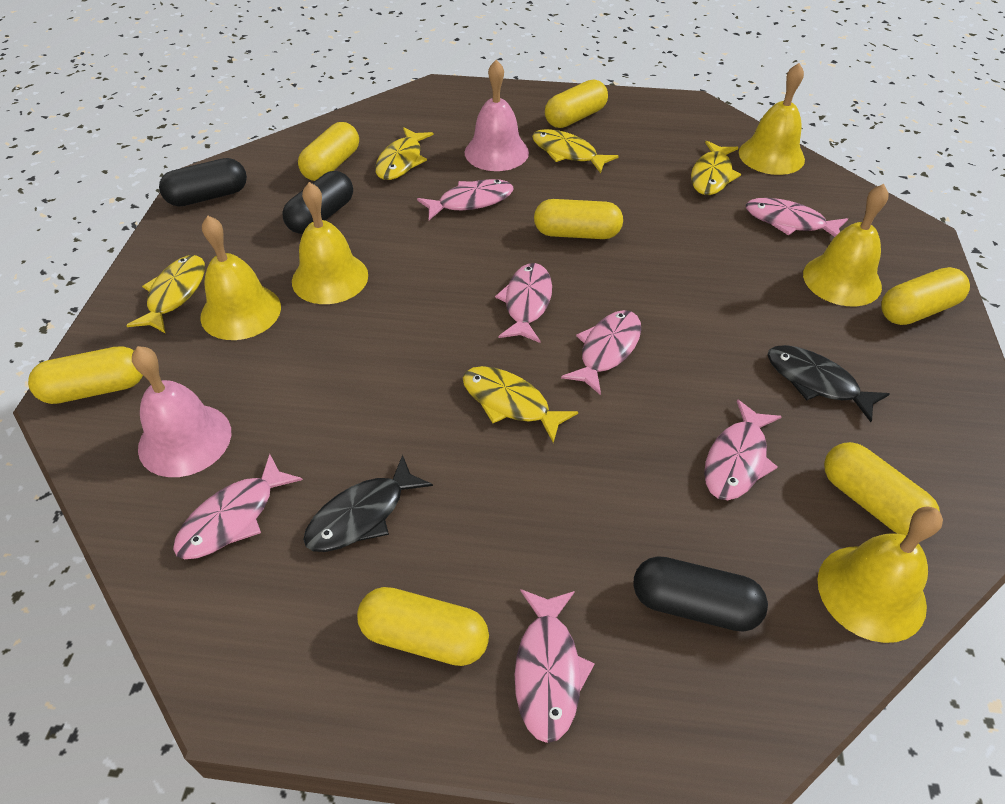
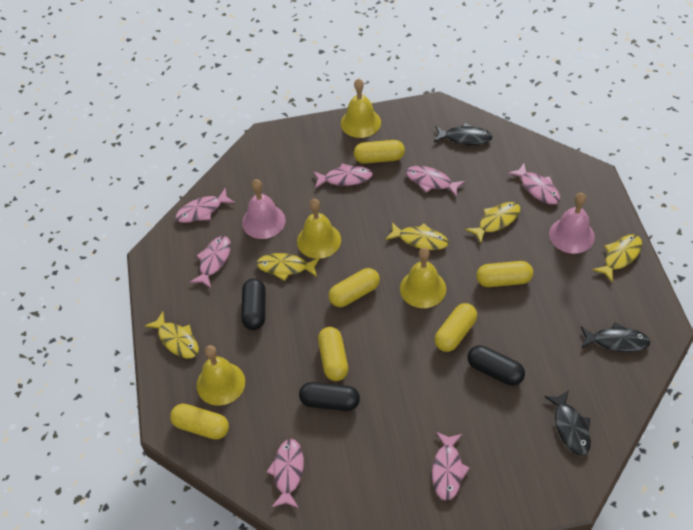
black fish: 2 -> 3
yellow bell: 5 -> 4
yellow capsule: 7 -> 6

